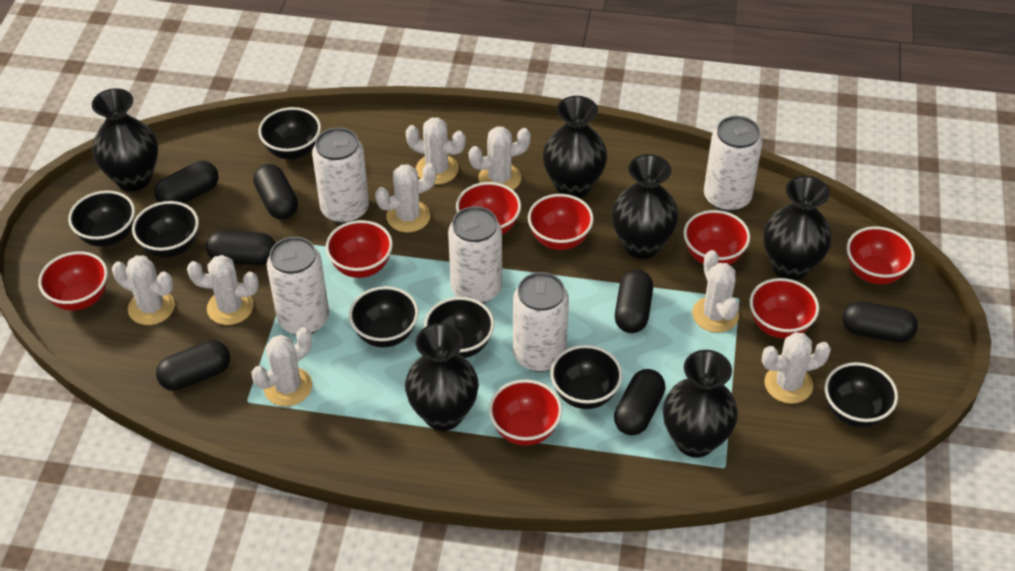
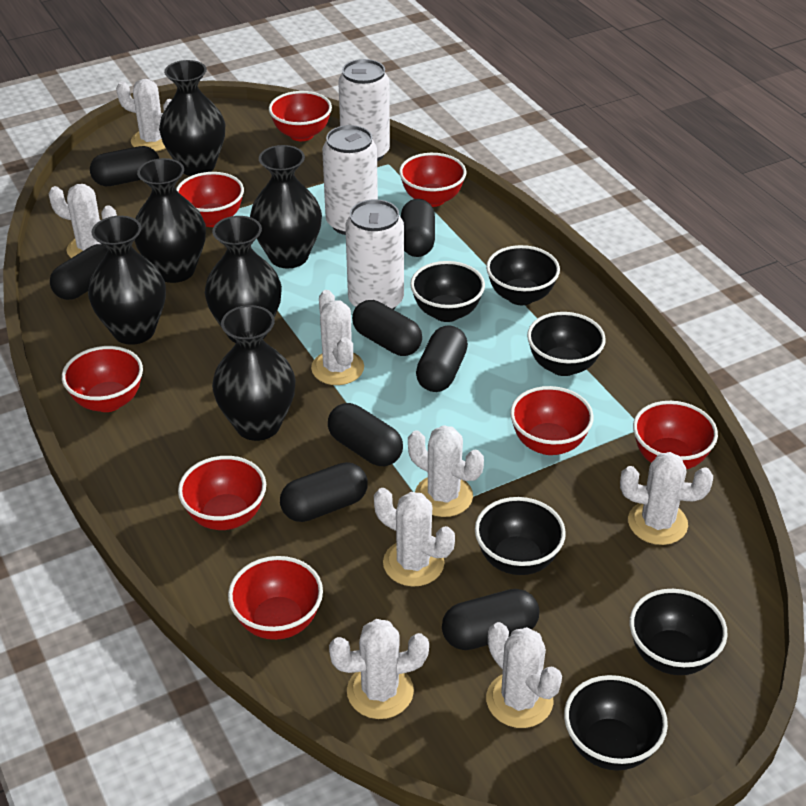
black bowl: 7 -> 6
black capsule: 7 -> 8
white can: 5 -> 3

